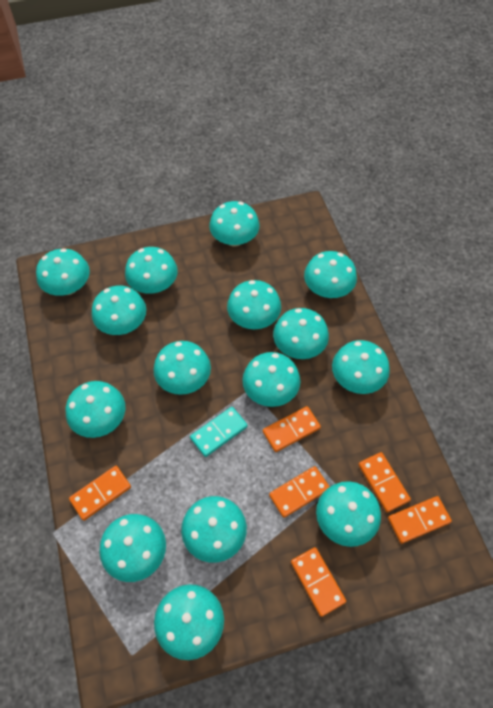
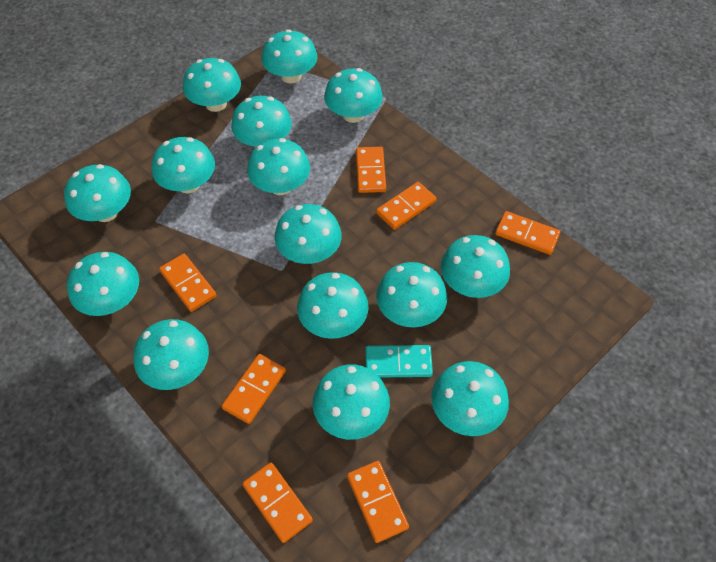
orange domino: 6 -> 7

